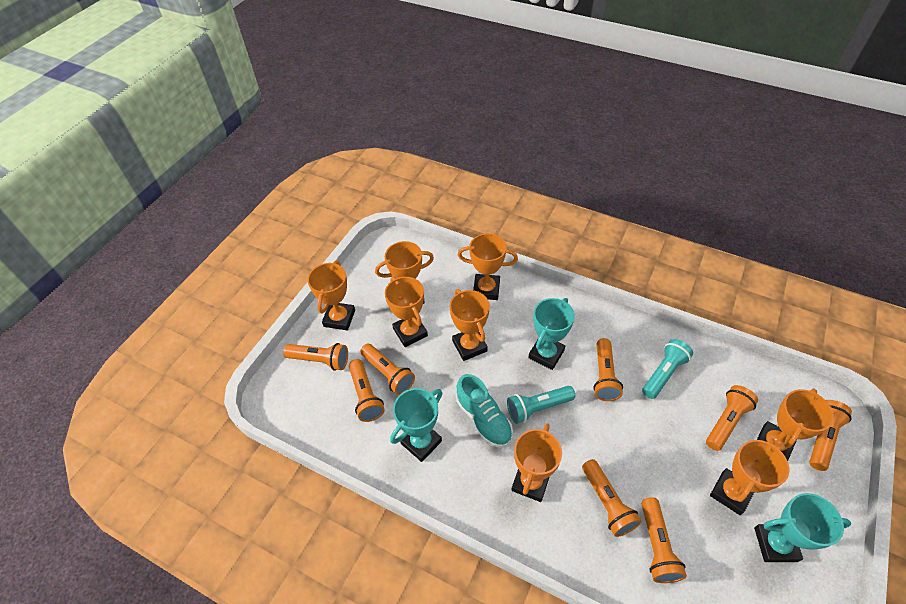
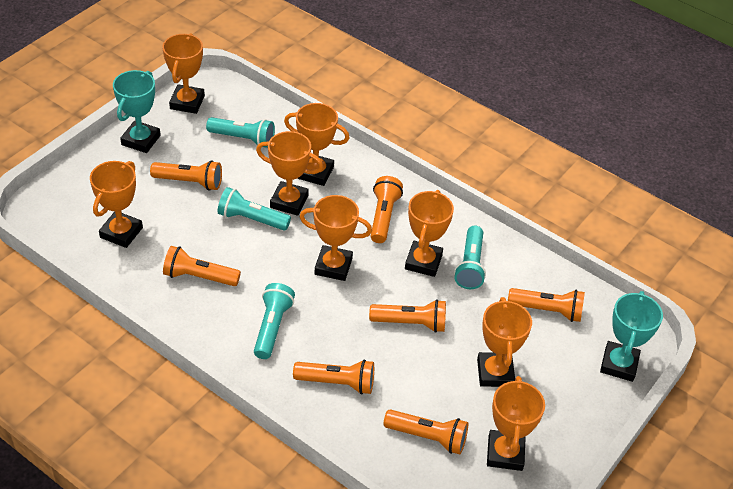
orange flashlight: 8 -> 7
turquoise flashlight: 2 -> 4
turquoise shoe: 1 -> 0
turquoise trophy: 3 -> 2

